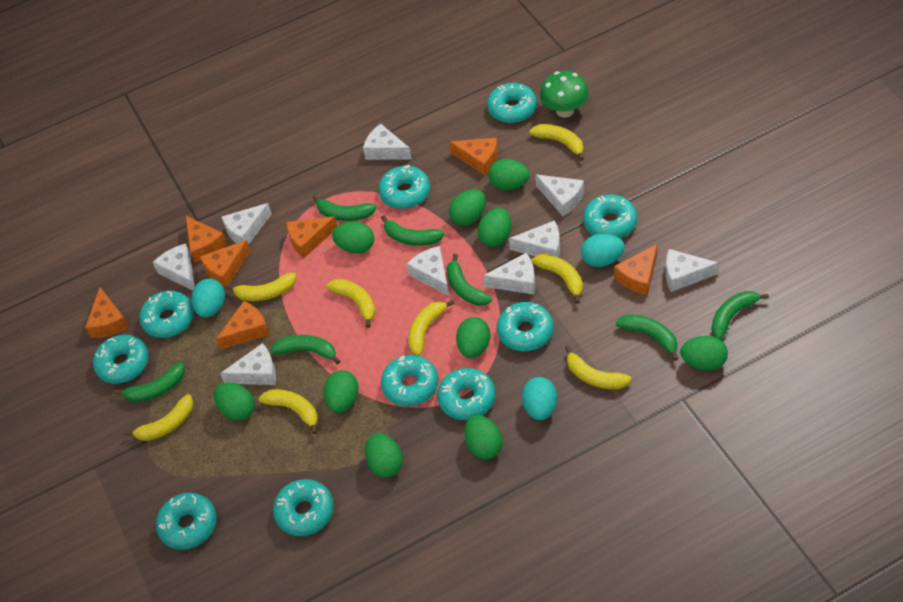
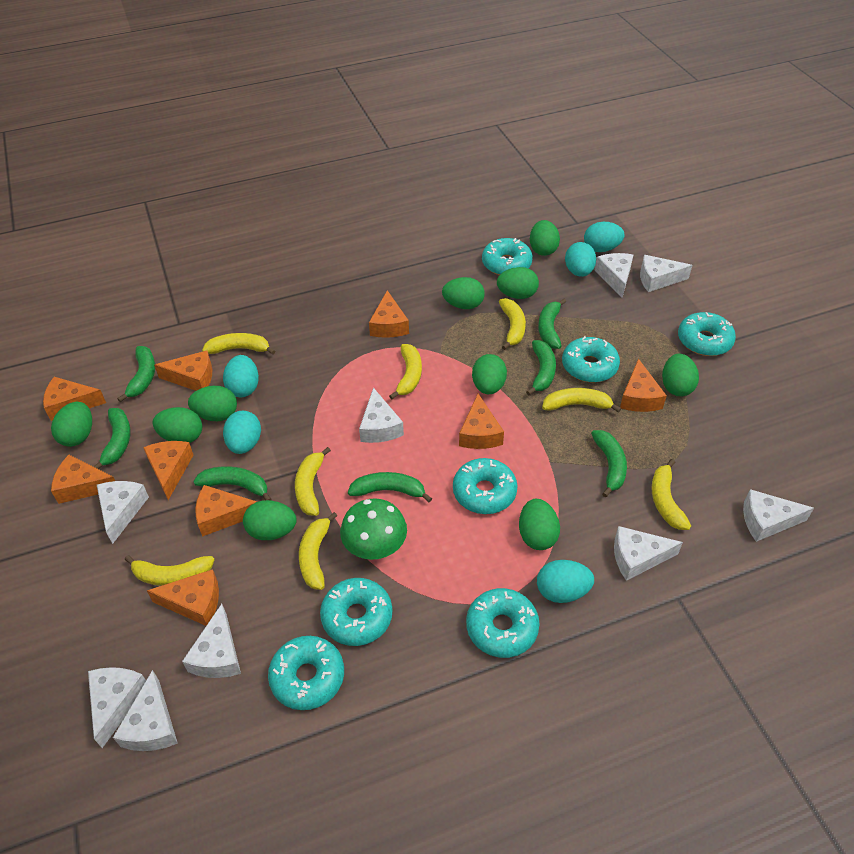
orange cheese: 7 -> 9
turquoise donut: 10 -> 7
turquoise egg: 3 -> 5

